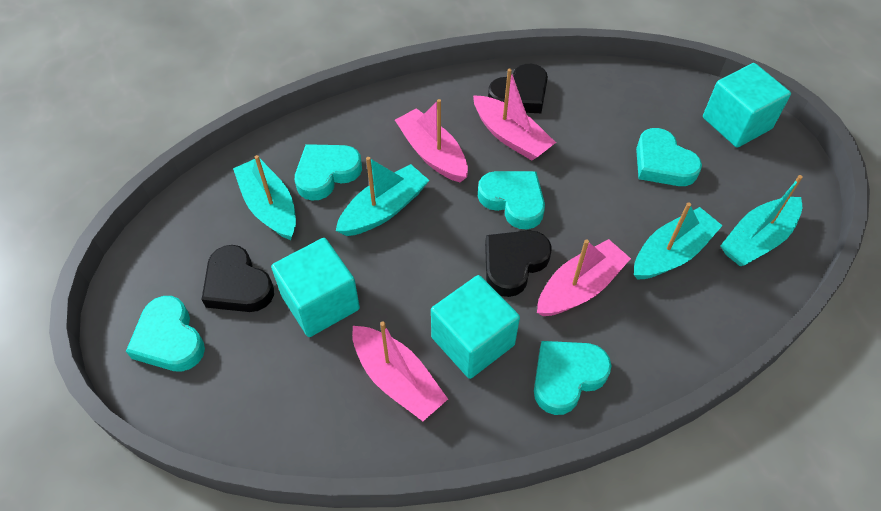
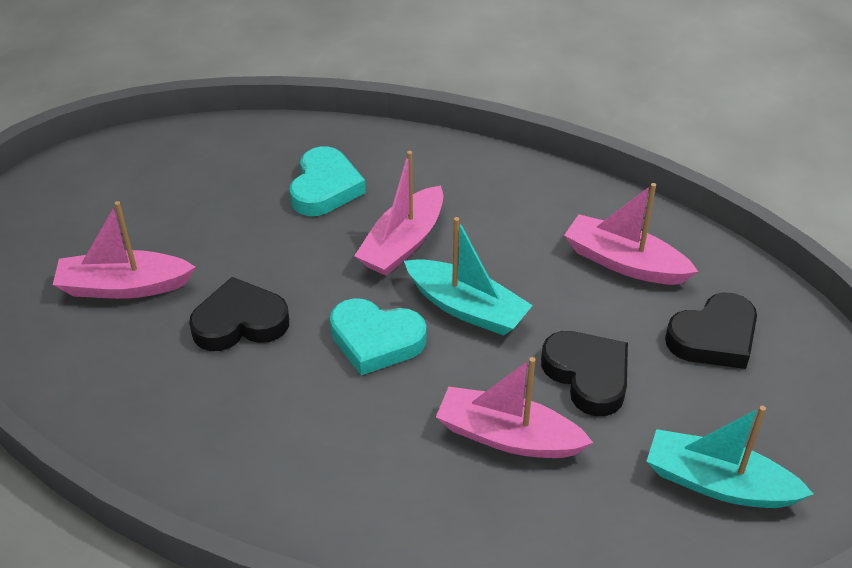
turquoise boat: 4 -> 2
turquoise cube: 3 -> 0
turquoise heart: 5 -> 2

